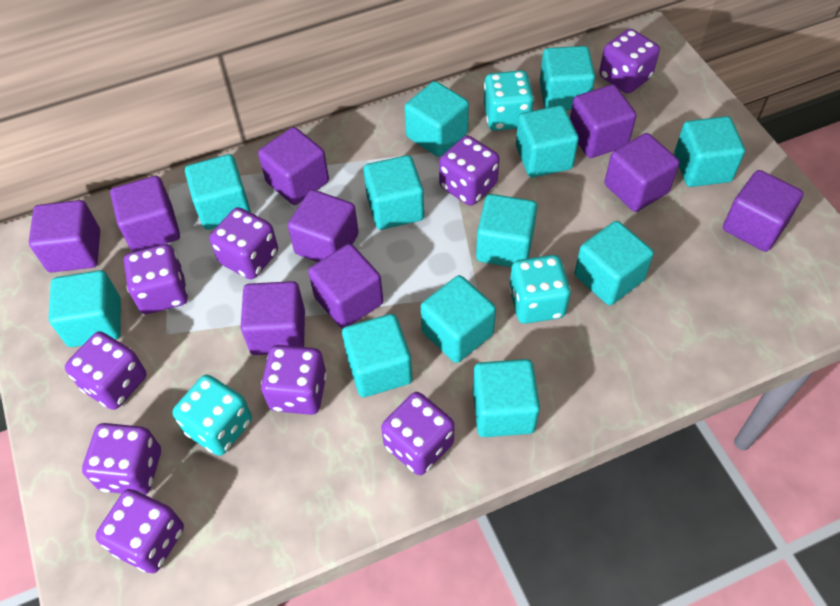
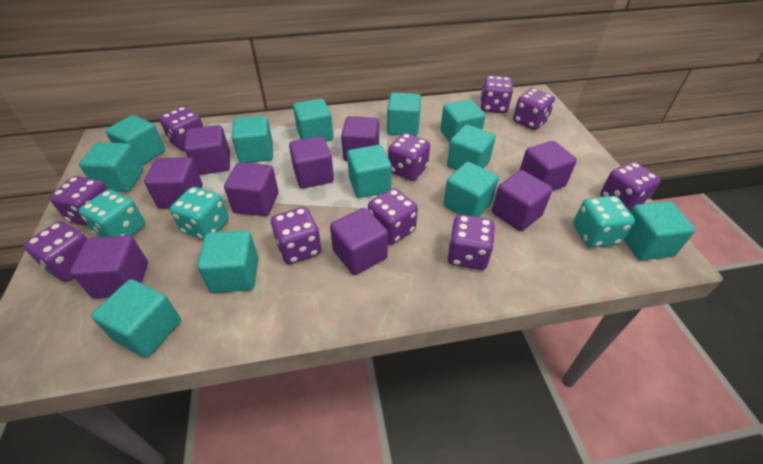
purple dice: 9 -> 10

